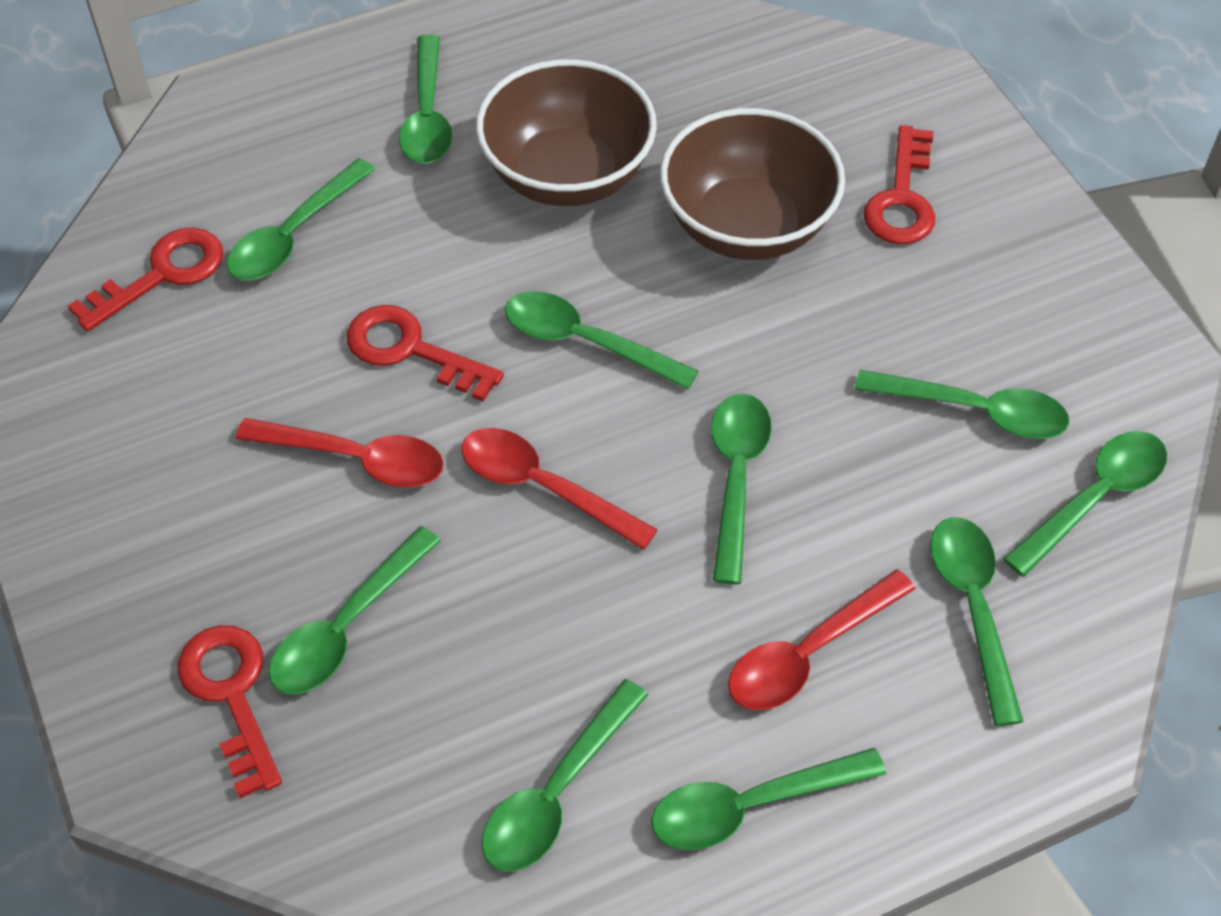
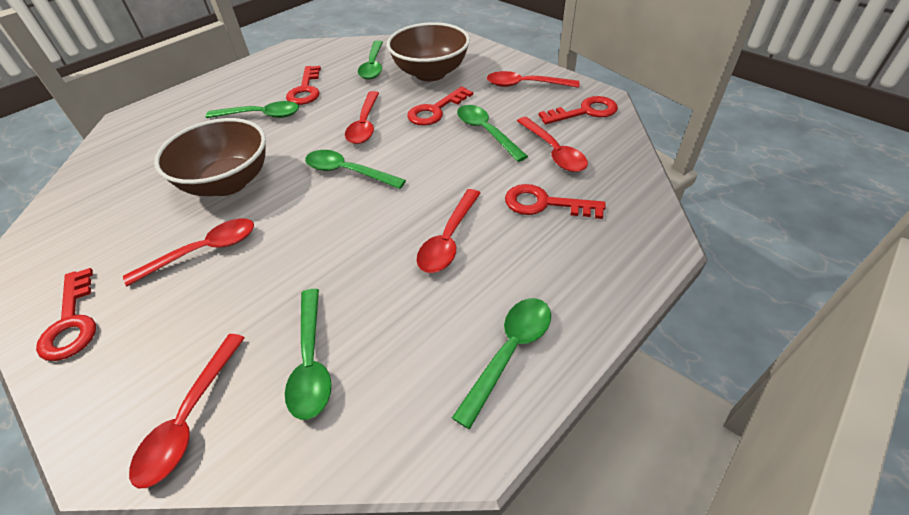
green spoon: 10 -> 6
red key: 4 -> 5
red spoon: 3 -> 6

